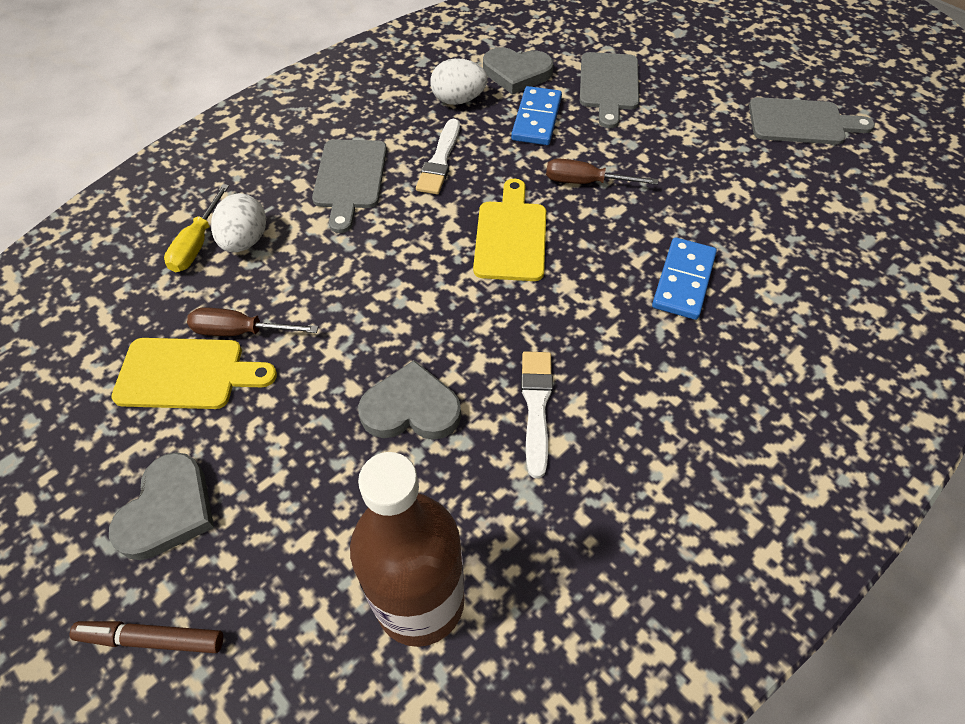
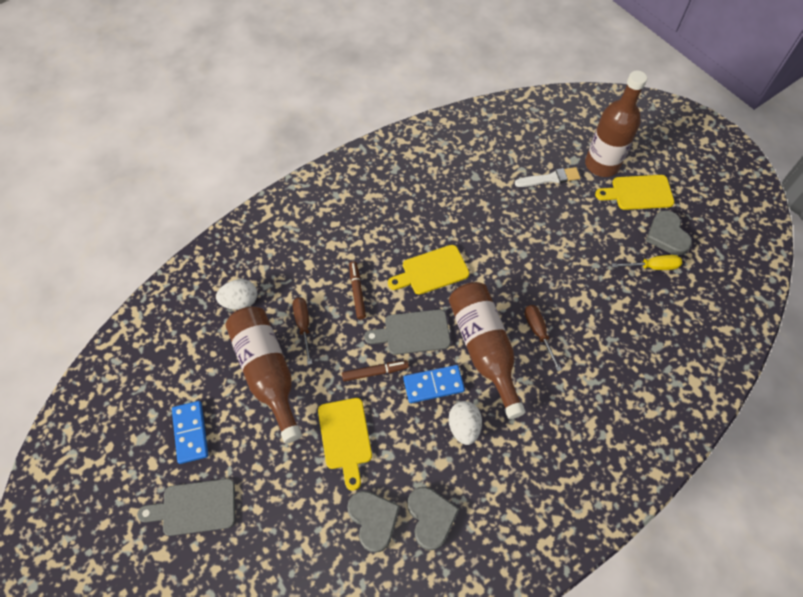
brown bottle: 1 -> 3
brown marker: 1 -> 2
grey cutting board: 3 -> 2
white brush: 2 -> 1
yellow cutting board: 2 -> 3

